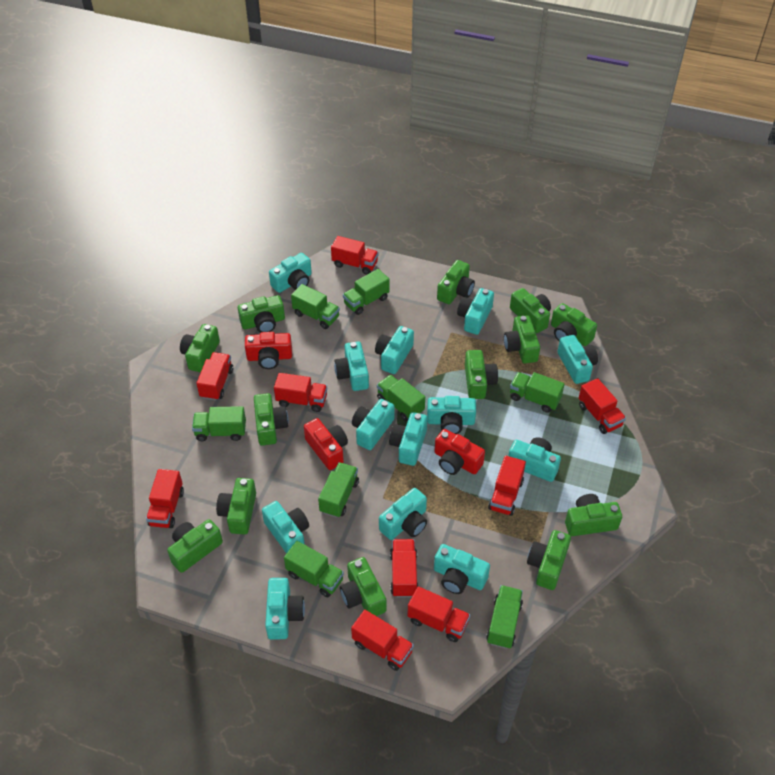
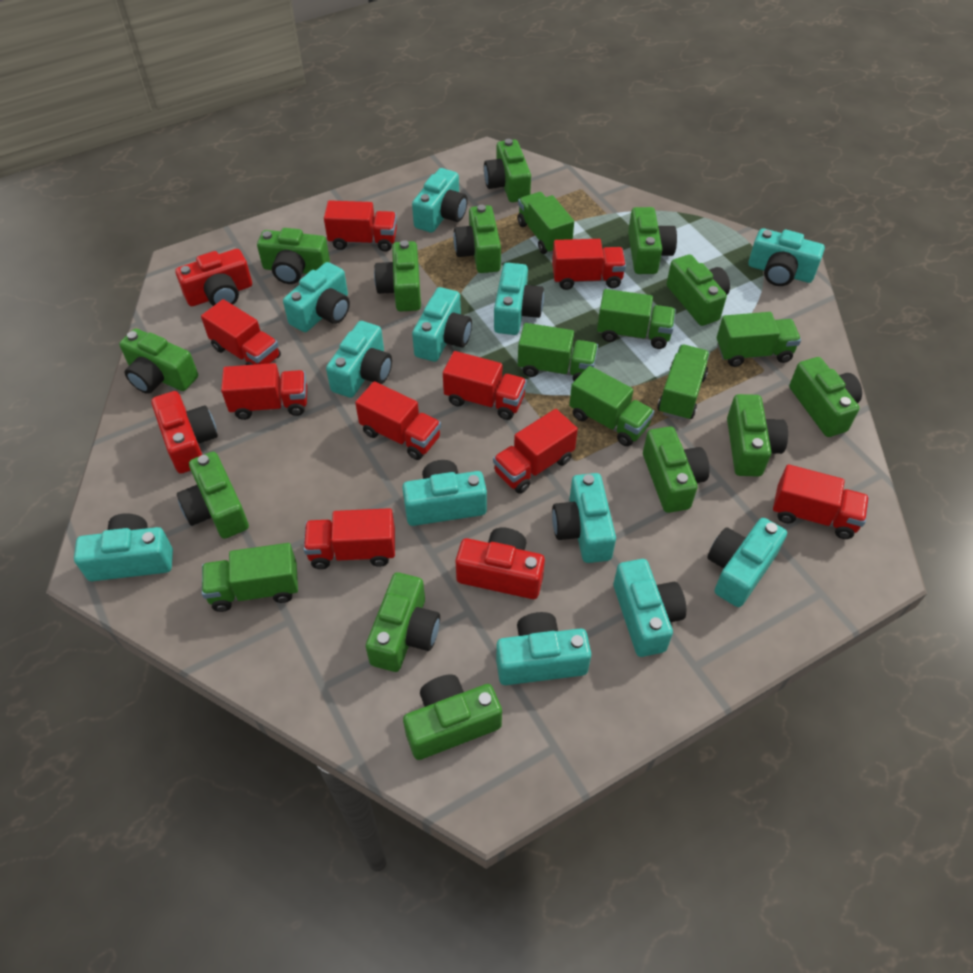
green truck: 8 -> 7
turquoise camera: 13 -> 12

